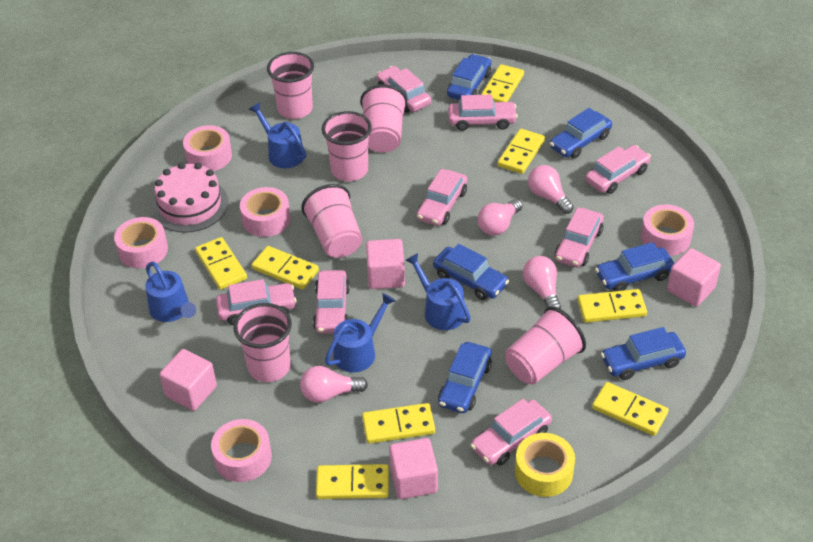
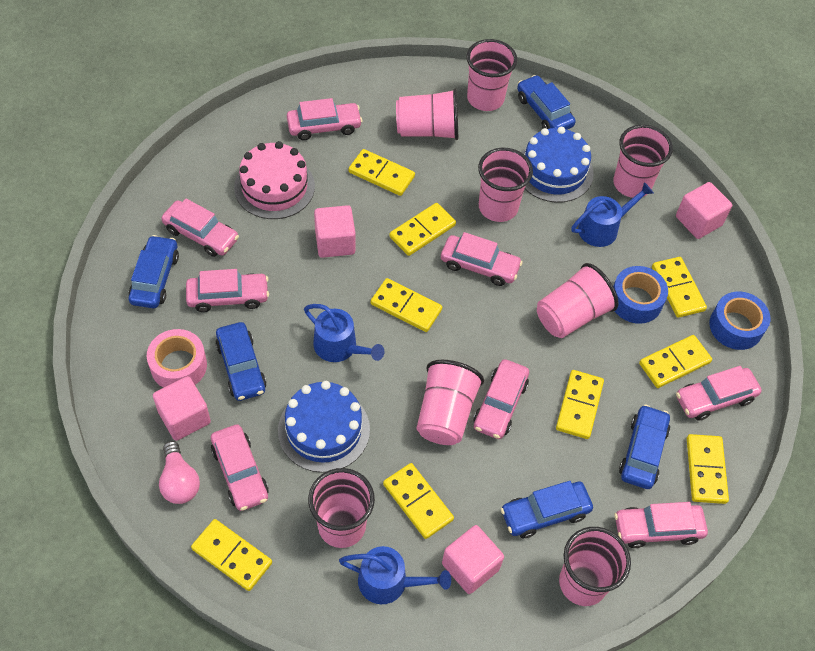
blue cake: 0 -> 2
blue car: 6 -> 5
blue tape: 0 -> 2
blue watering can: 4 -> 3
pink cup: 6 -> 8
pink light bulb: 4 -> 1
pink tape: 5 -> 1
yellow domino: 8 -> 9
yellow tape: 1 -> 0

